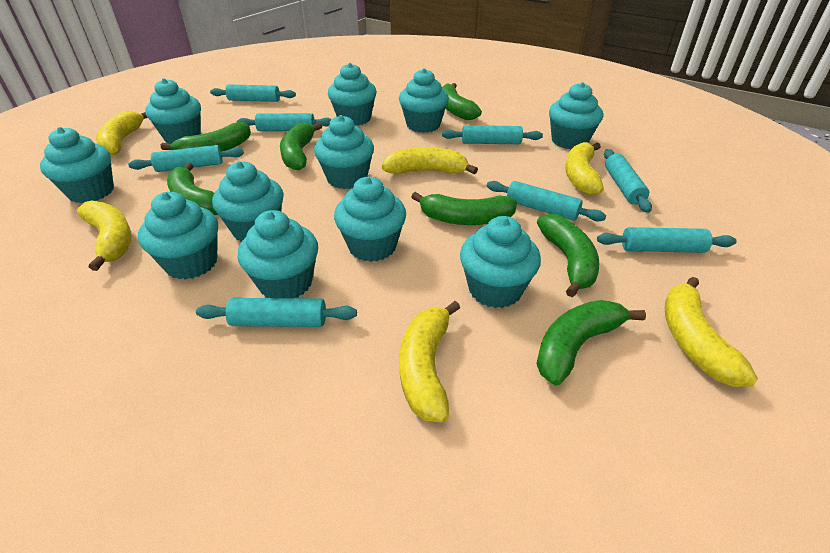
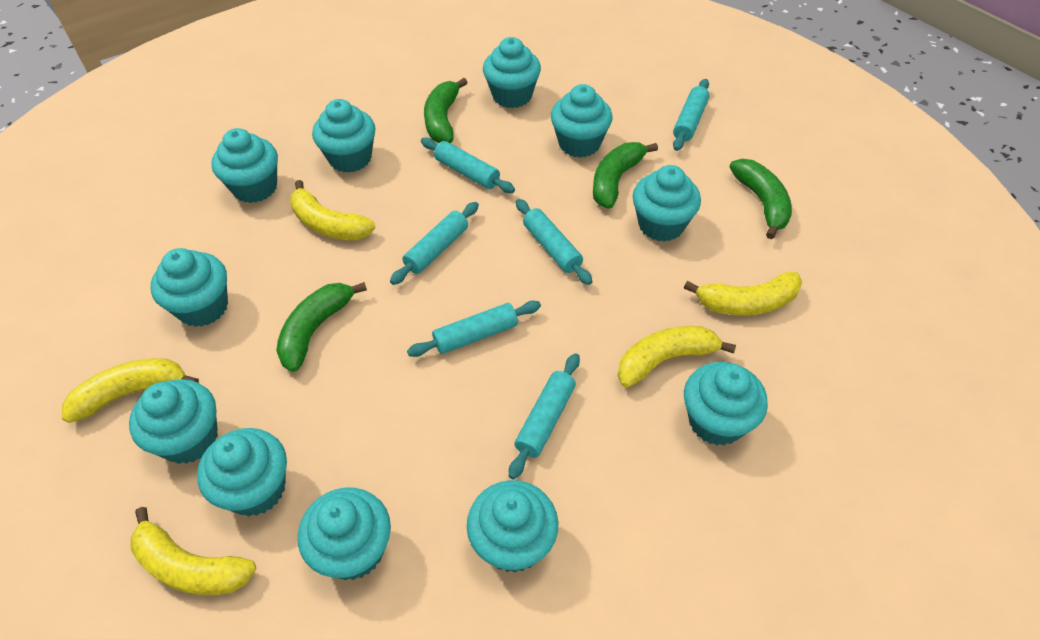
green banana: 7 -> 4
turquoise rolling pin: 8 -> 6
yellow banana: 6 -> 5

